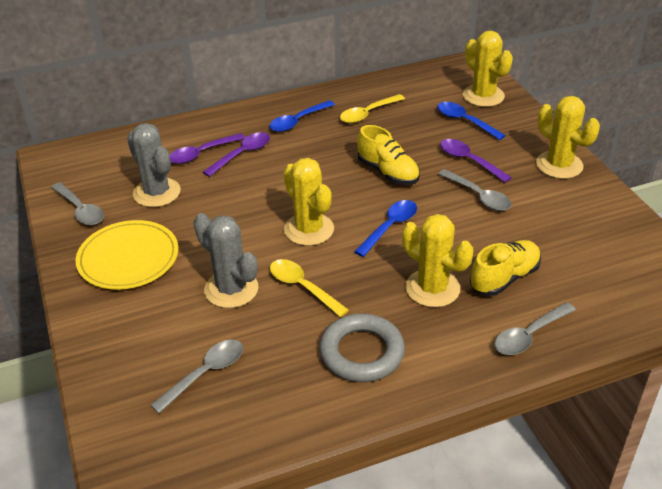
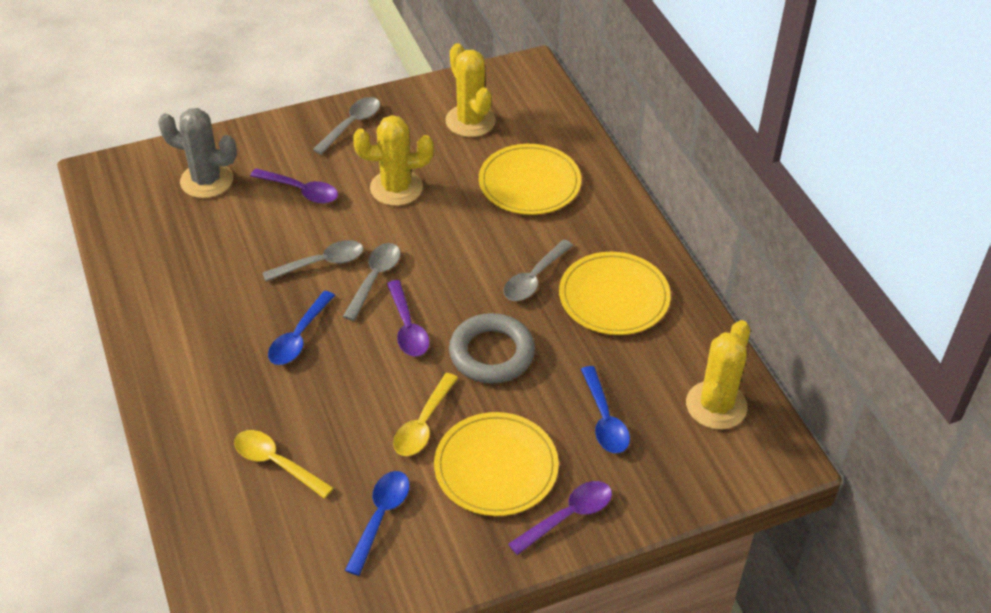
grey cactus: 2 -> 1
yellow cactus: 4 -> 3
yellow plate: 1 -> 3
yellow shoe: 2 -> 0

